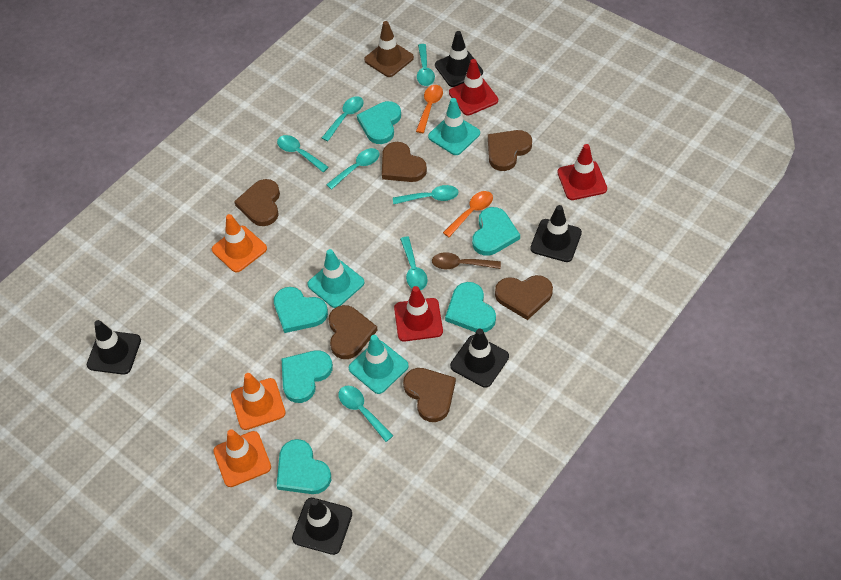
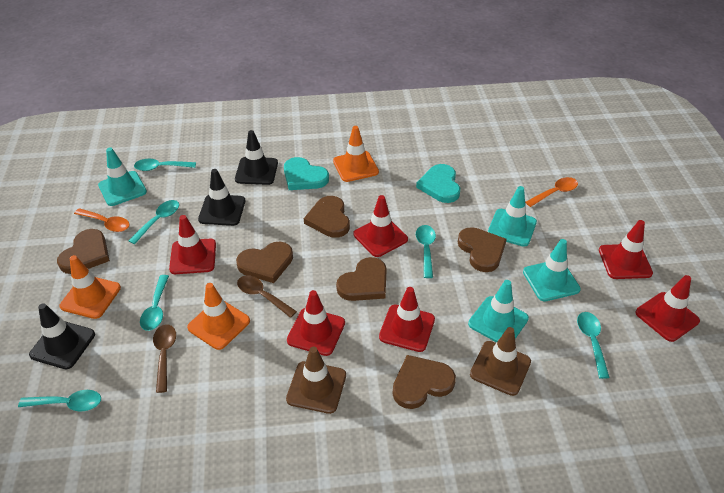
black traffic cone: 5 -> 3
brown spoon: 1 -> 2
brown traffic cone: 1 -> 2
red traffic cone: 3 -> 6
turquoise heart: 6 -> 2
turquoise spoon: 7 -> 6
turquoise traffic cone: 3 -> 4

